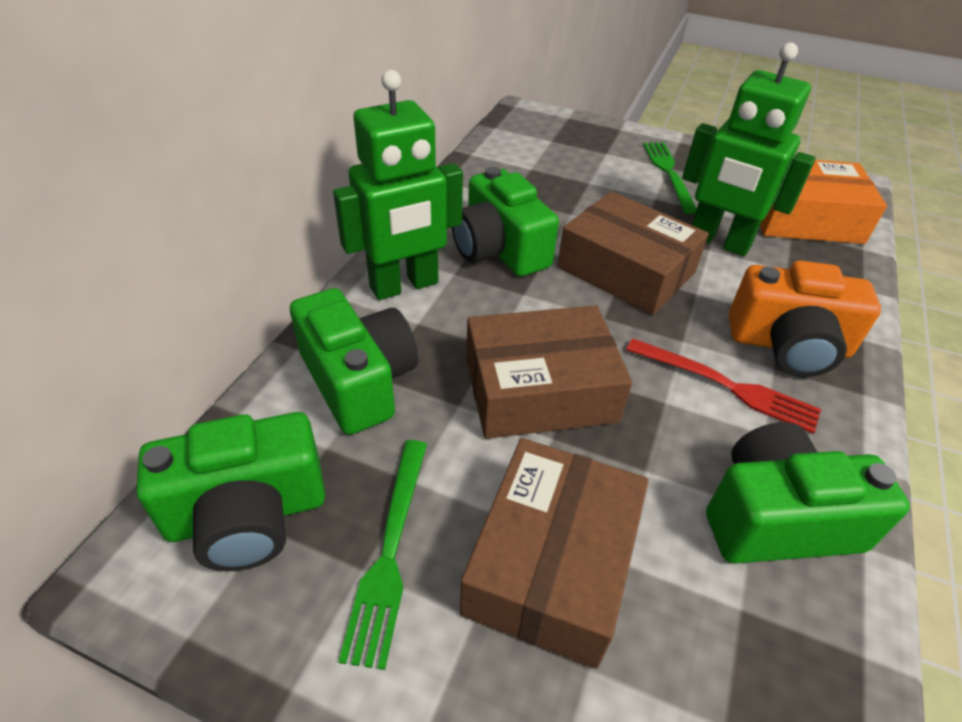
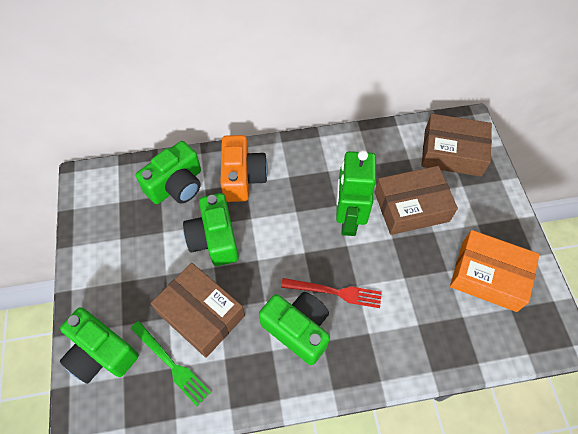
green fork: 2 -> 1
green robot: 2 -> 1

